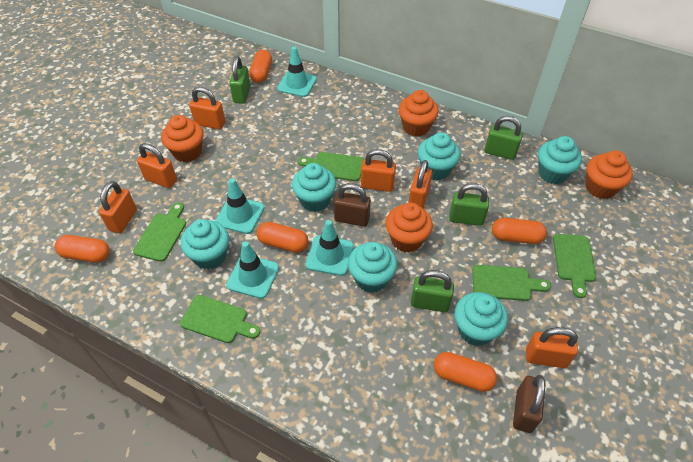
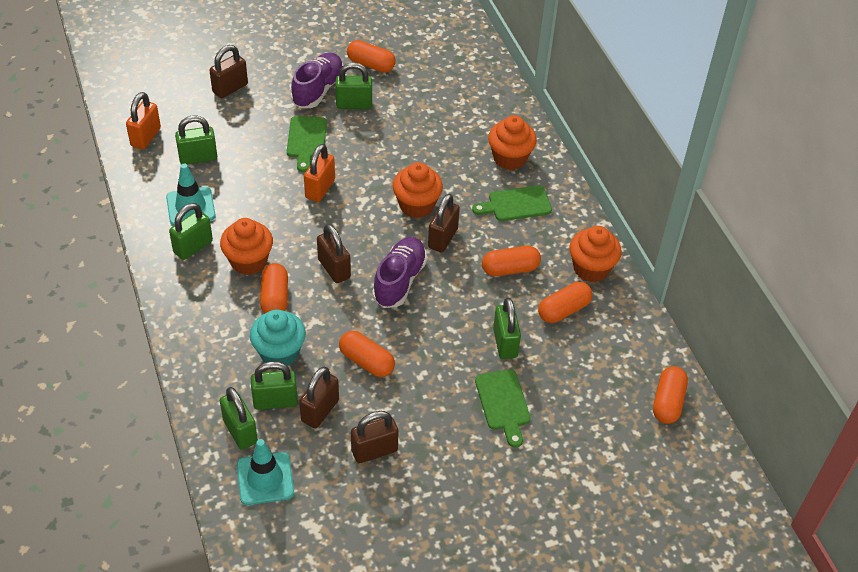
brown padlock: 2 -> 5
green cutting board: 5 -> 3
green padlock: 4 -> 6
orange capsule: 5 -> 6
orange padlock: 6 -> 2
purple shoe: 0 -> 2
turquoise cupcake: 6 -> 1
turquoise traffic cone: 4 -> 2

